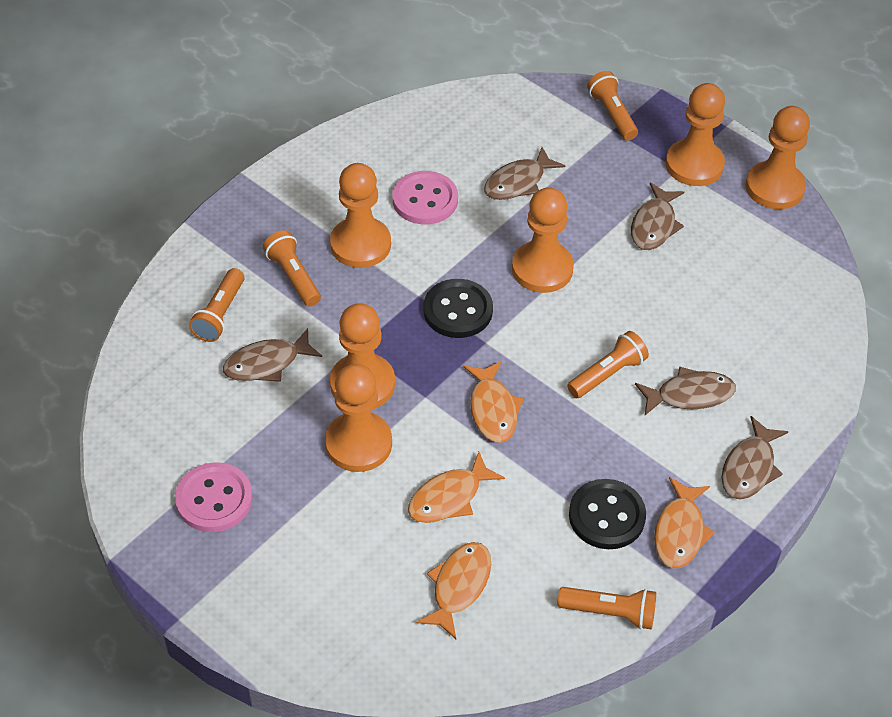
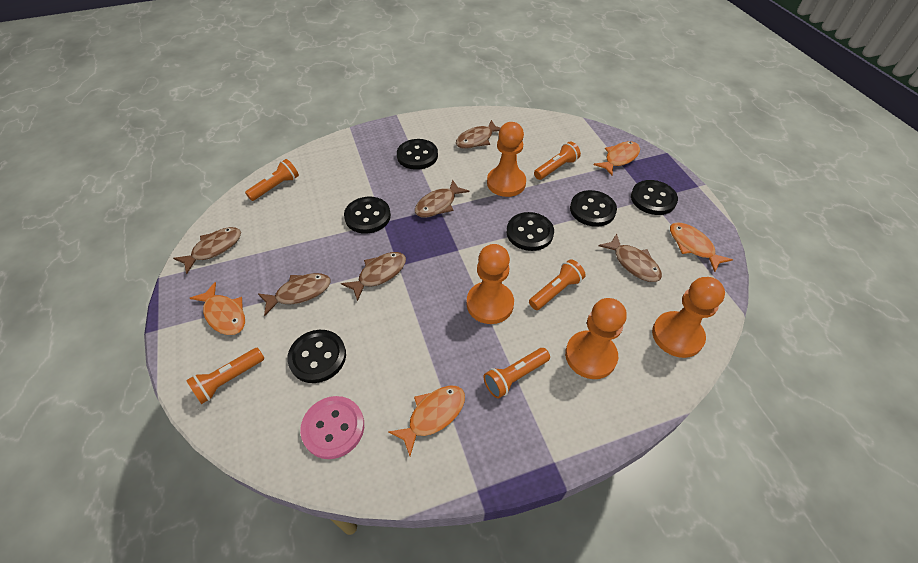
black button: 2 -> 6
brown fish: 5 -> 6
orange pawn: 6 -> 4
pink button: 2 -> 1

